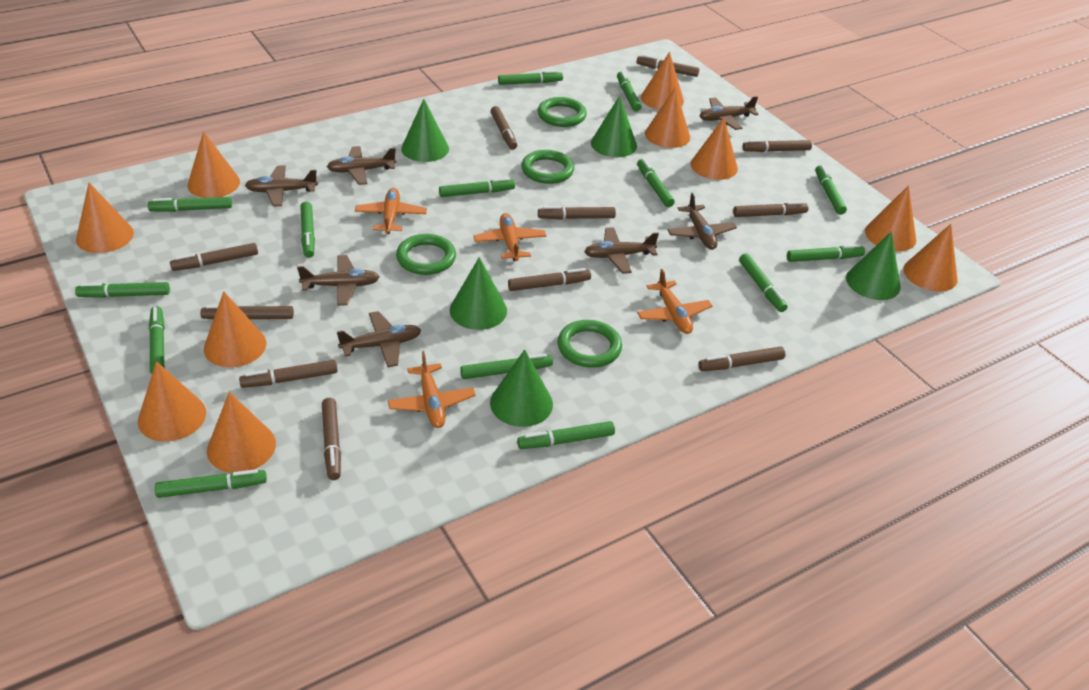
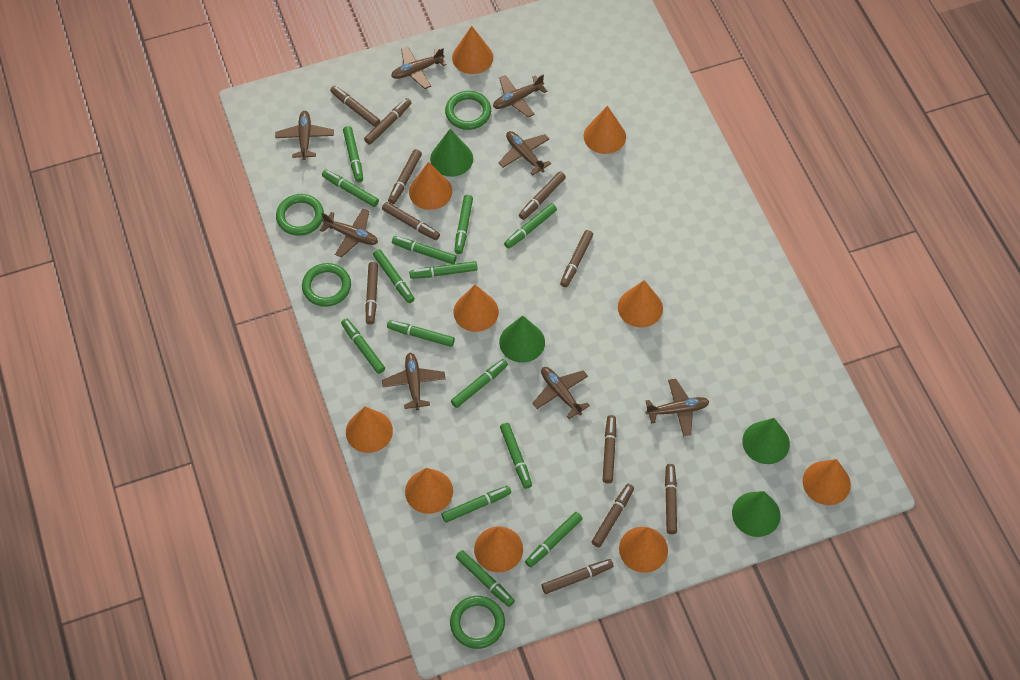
brown plane: 7 -> 8
green cone: 5 -> 4
orange plane: 4 -> 0

